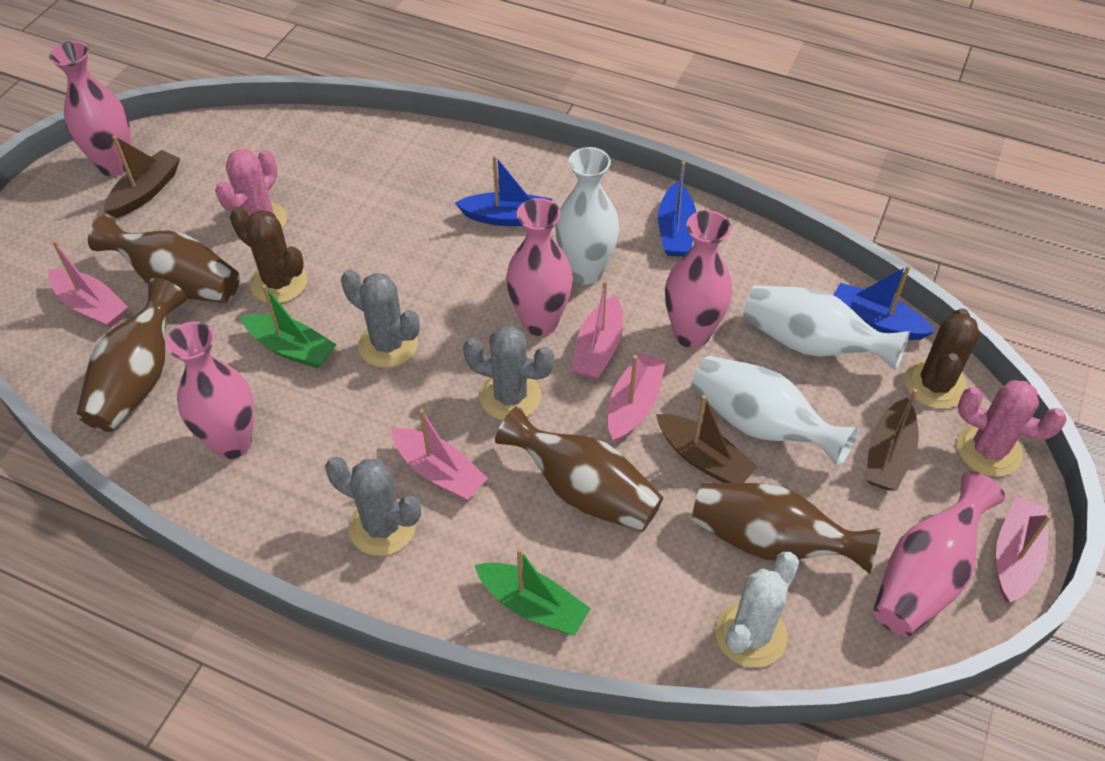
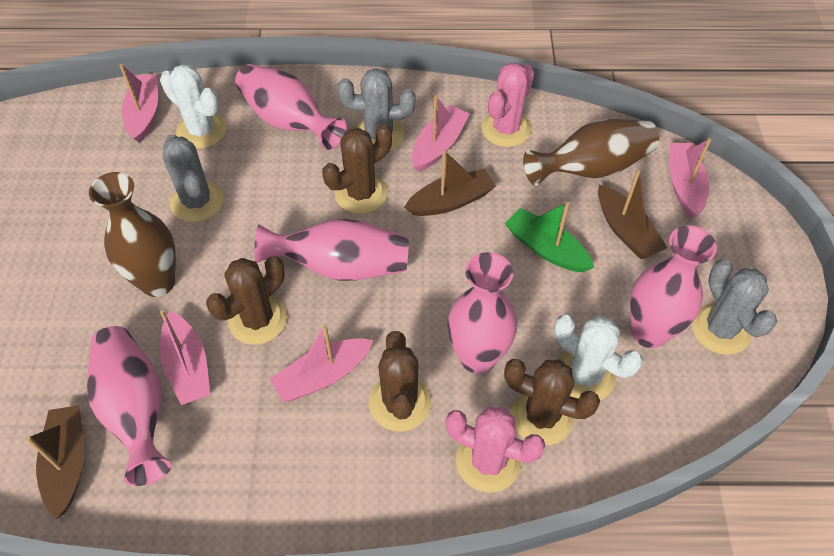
blue boat: 3 -> 0
brown cactus: 2 -> 4
brown vase: 4 -> 2
green boat: 2 -> 1
white cactus: 1 -> 2
white vase: 3 -> 0

